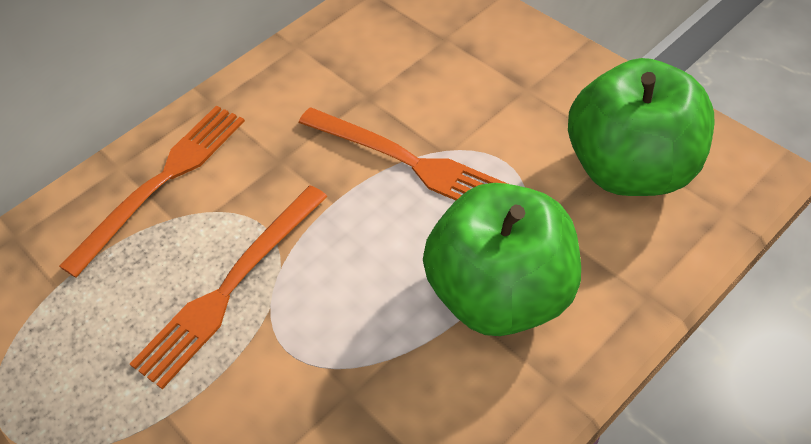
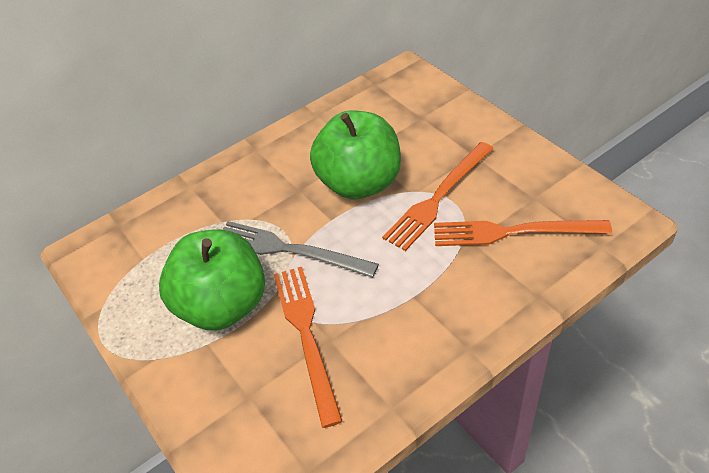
grey fork: 0 -> 1

